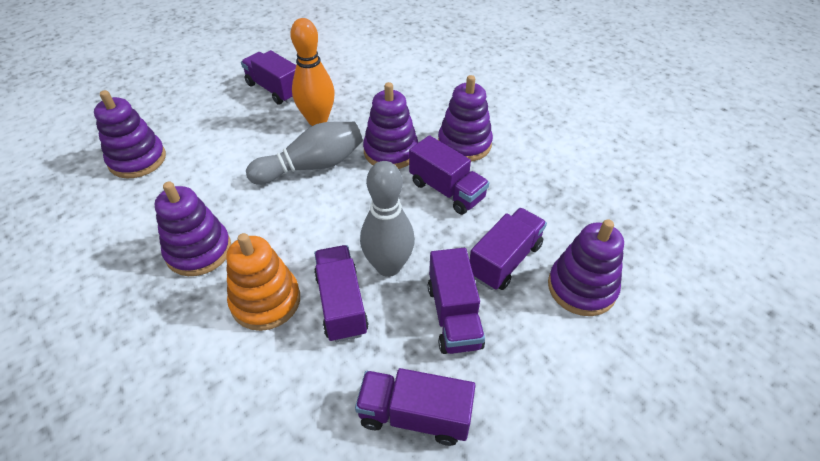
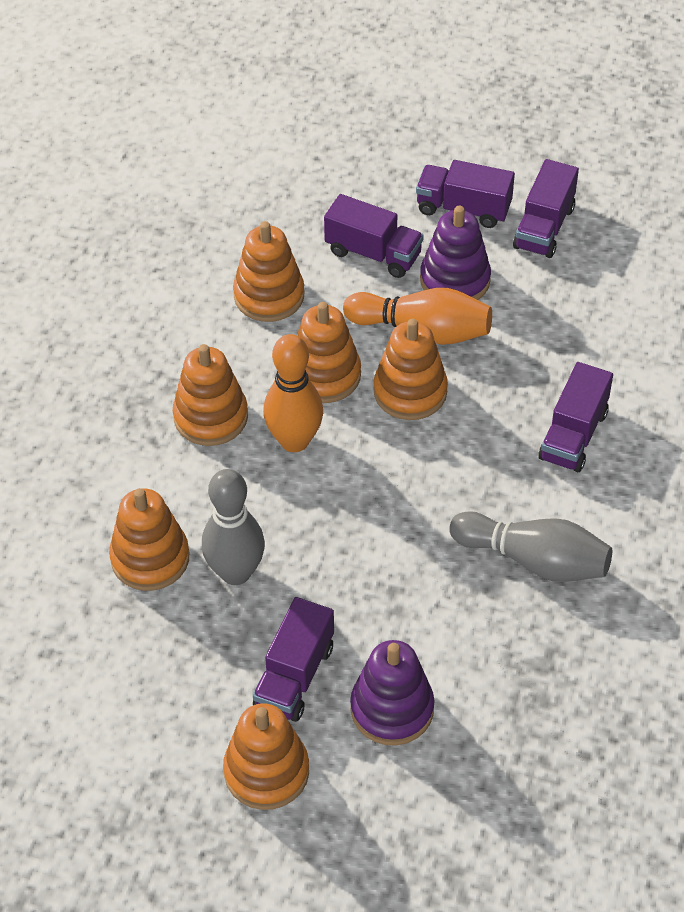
orange bowling pin: 1 -> 2
orange stacking toy: 1 -> 6
purple stacking toy: 5 -> 2
purple truck: 6 -> 5

